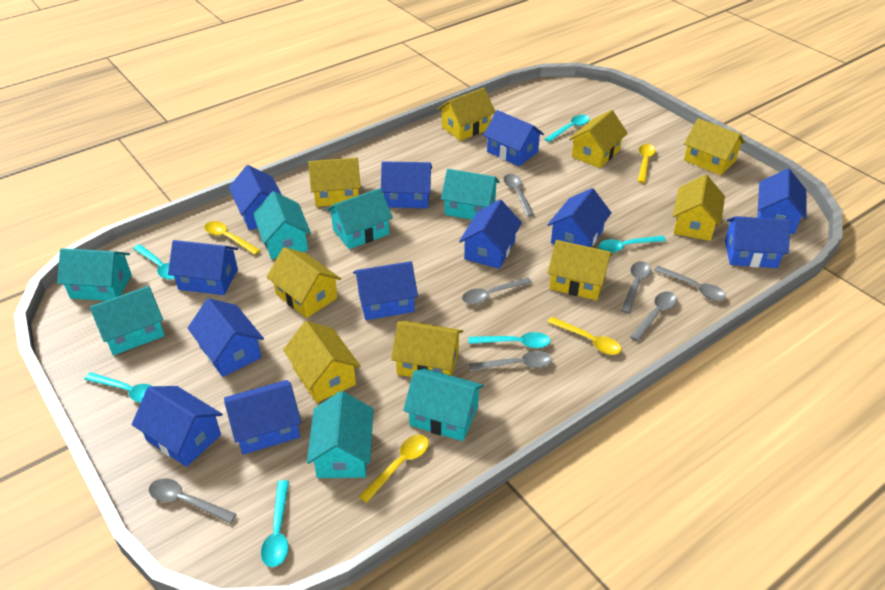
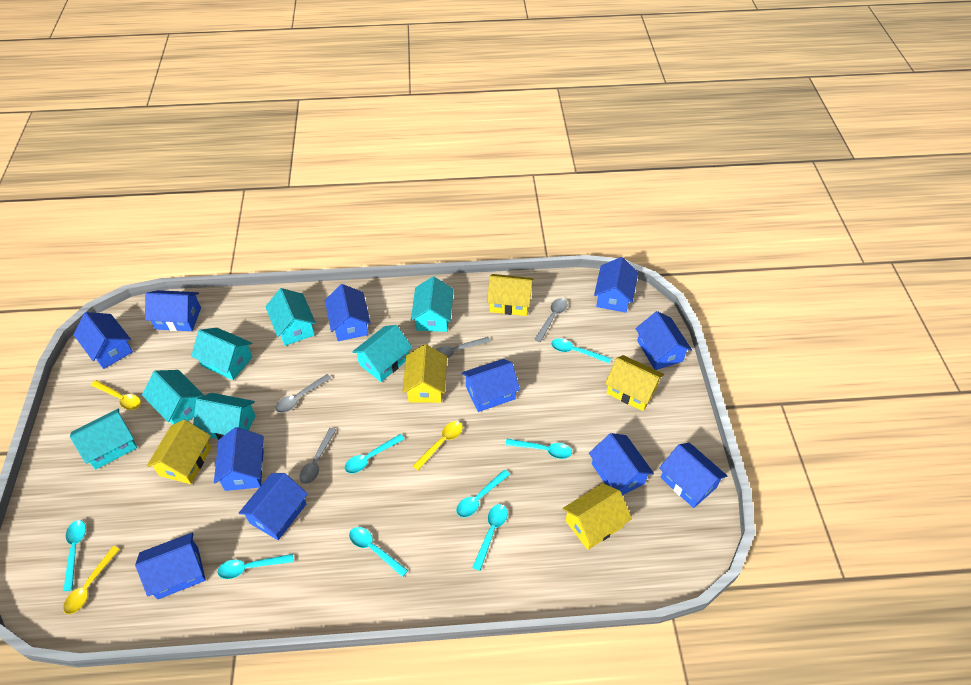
blue house: 12 -> 11
grey spoon: 7 -> 4
turquoise spoon: 6 -> 8
yellow house: 9 -> 5
yellow spoon: 4 -> 3

